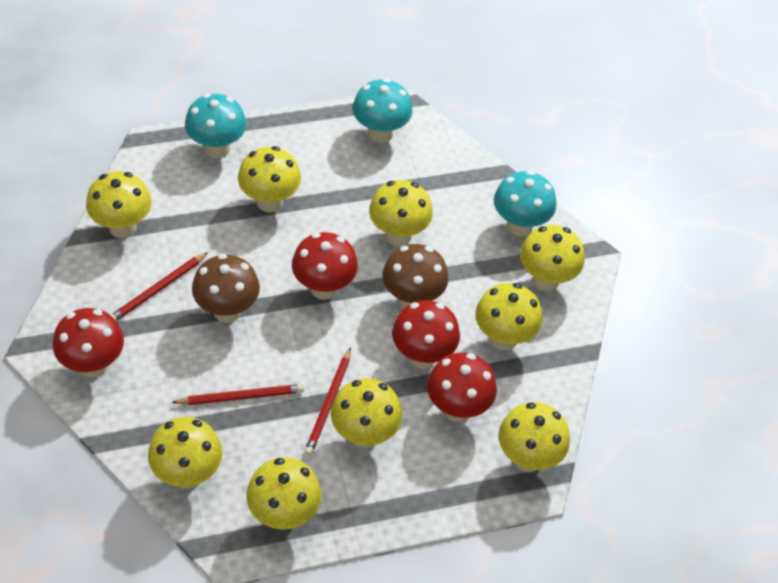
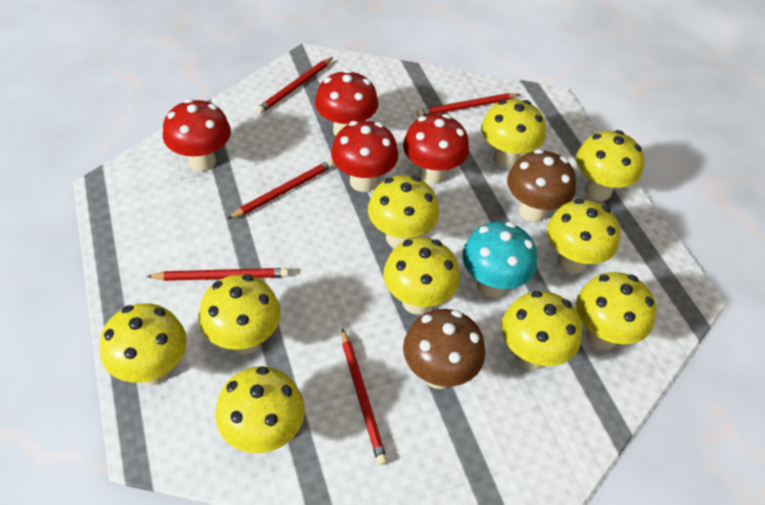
red pencil: 3 -> 5
turquoise mushroom: 3 -> 1
yellow mushroom: 9 -> 10

